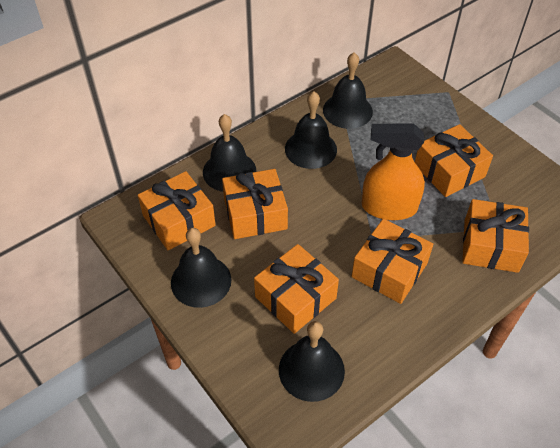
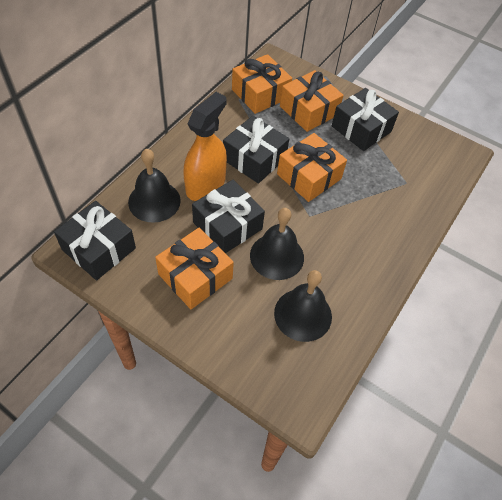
black bell: 5 -> 3
black gift: 0 -> 4
orange gift: 6 -> 4

